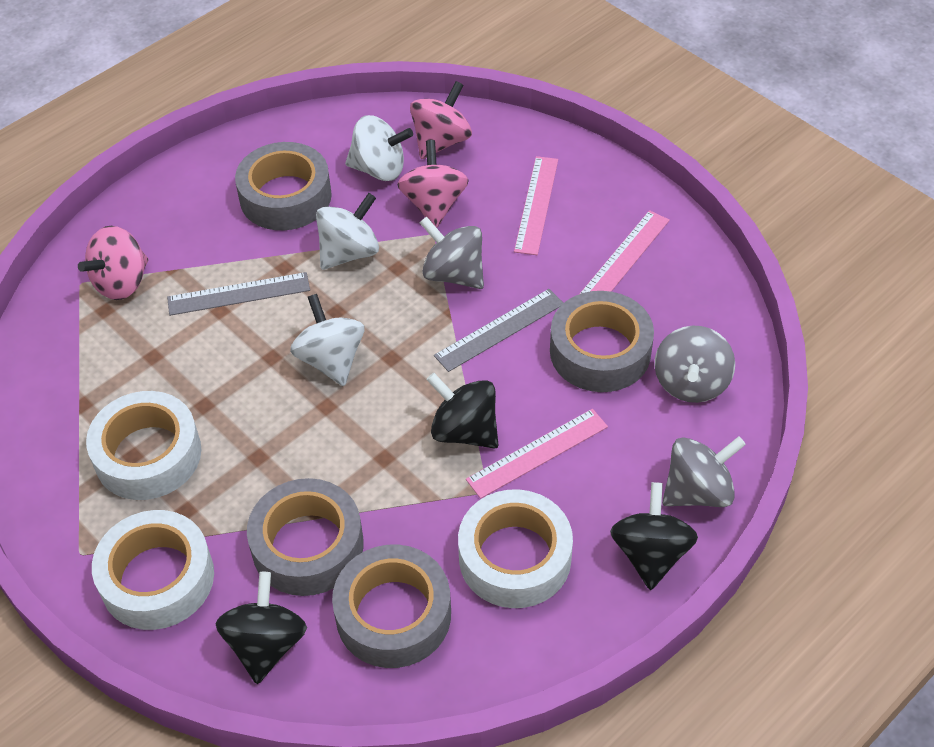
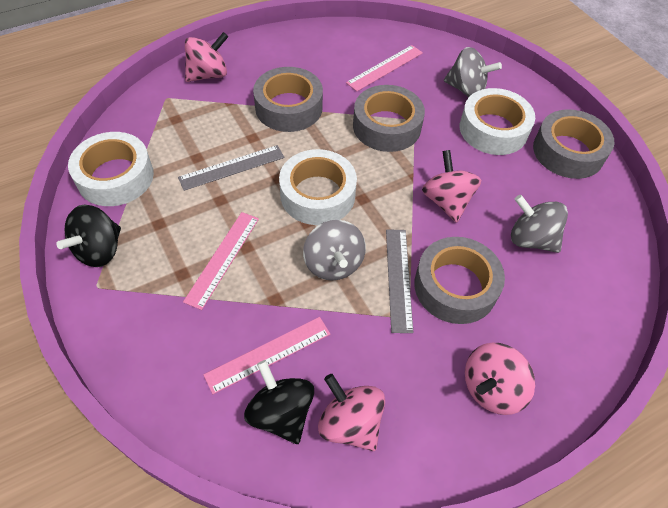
black spinning top: 3 -> 2
pink spinning top: 3 -> 4
white spinning top: 3 -> 0

